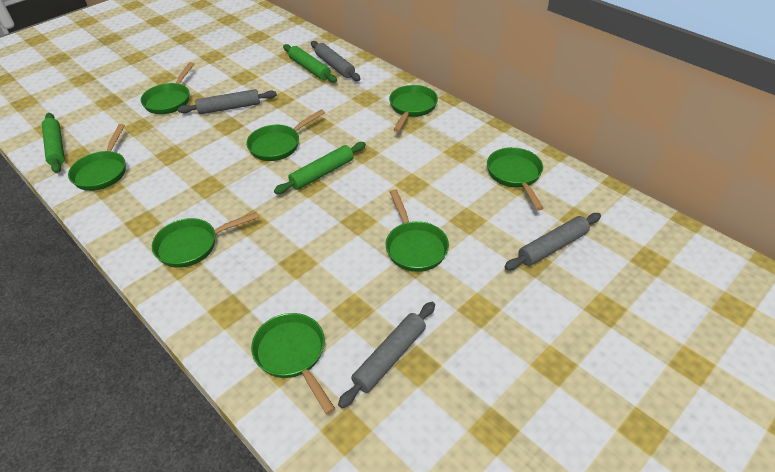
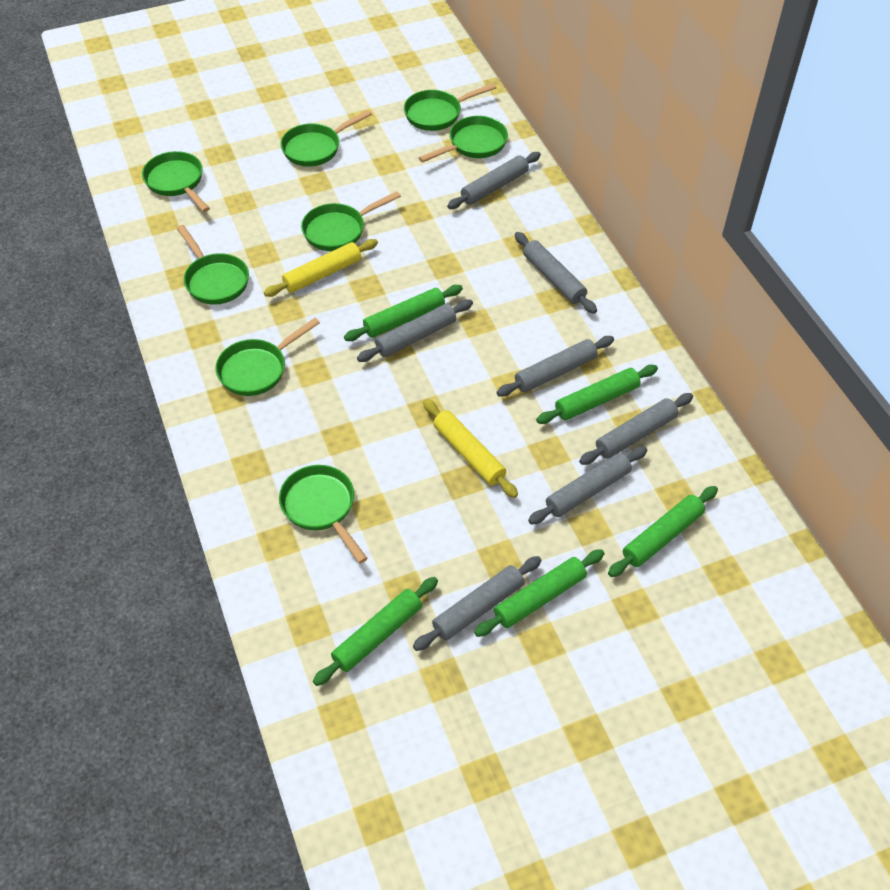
green rolling pin: 3 -> 5
grey rolling pin: 4 -> 7
yellow rolling pin: 0 -> 2

